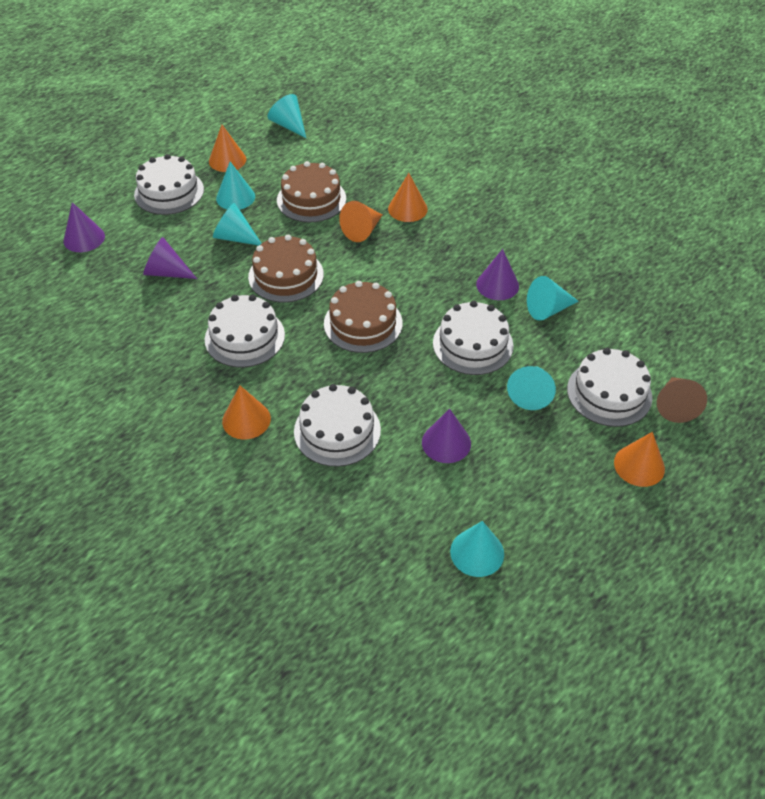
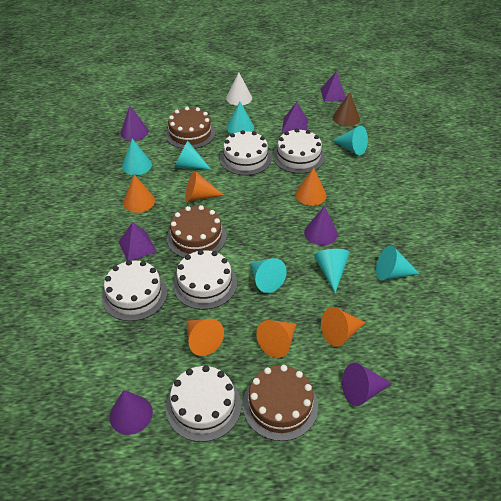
orange cone: 5 -> 6
purple pyramid: 0 -> 3
turquoise cone: 6 -> 7
white cone: 0 -> 1

